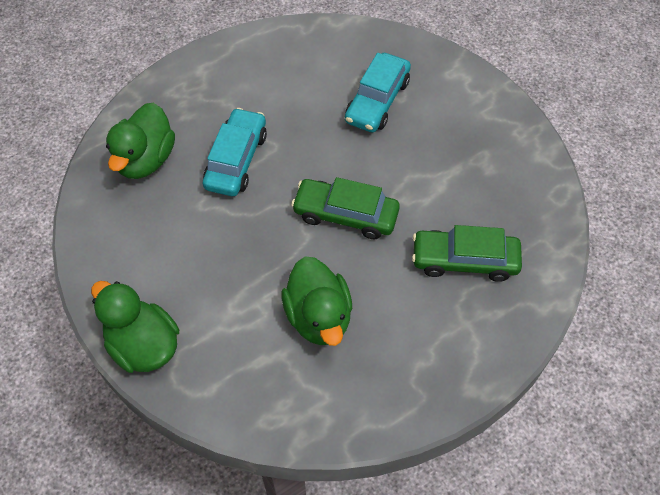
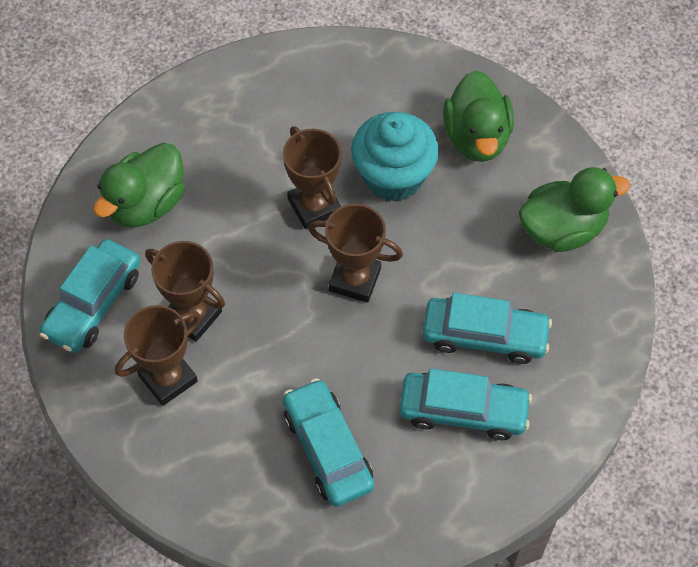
brown trophy: 0 -> 4
green car: 2 -> 0
turquoise car: 2 -> 4
turquoise cupcake: 0 -> 1

